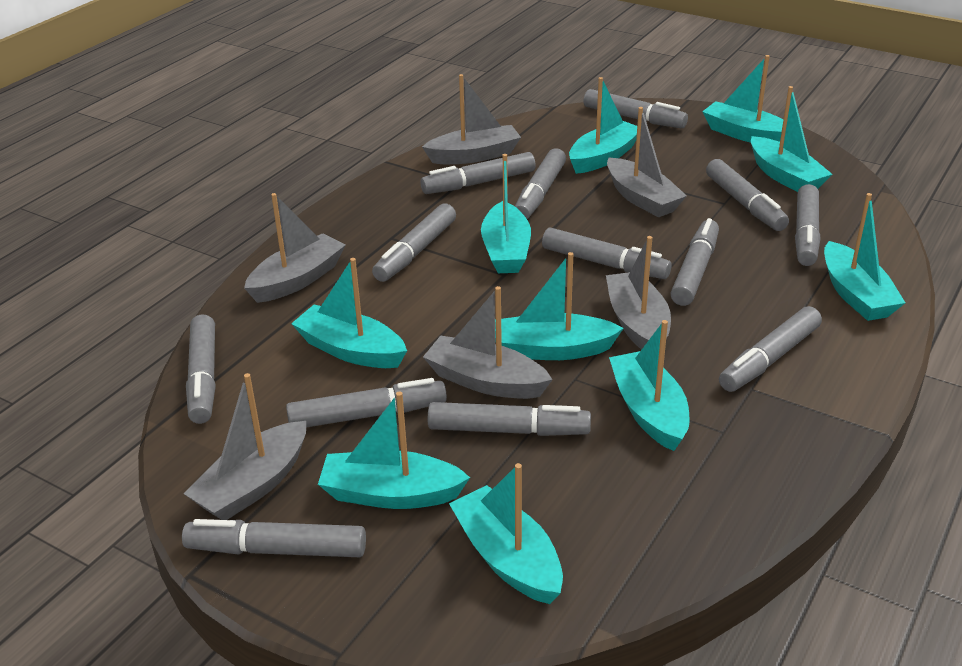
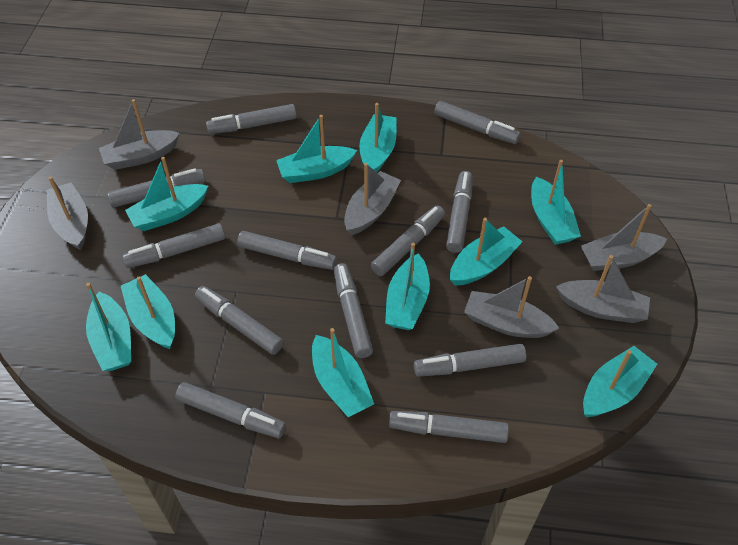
grey marker: 13 -> 12

